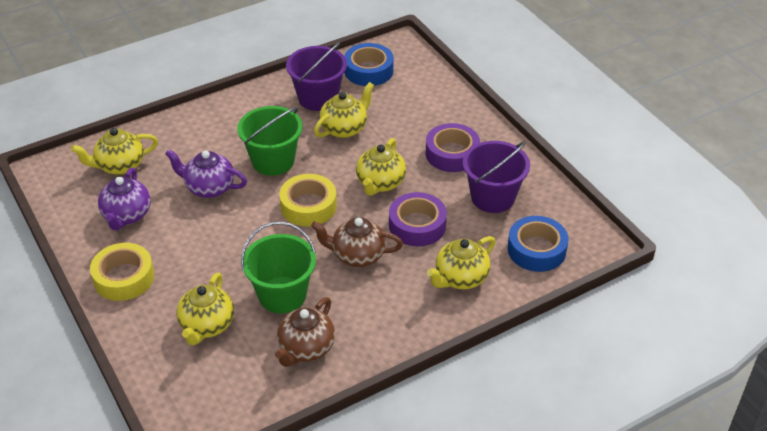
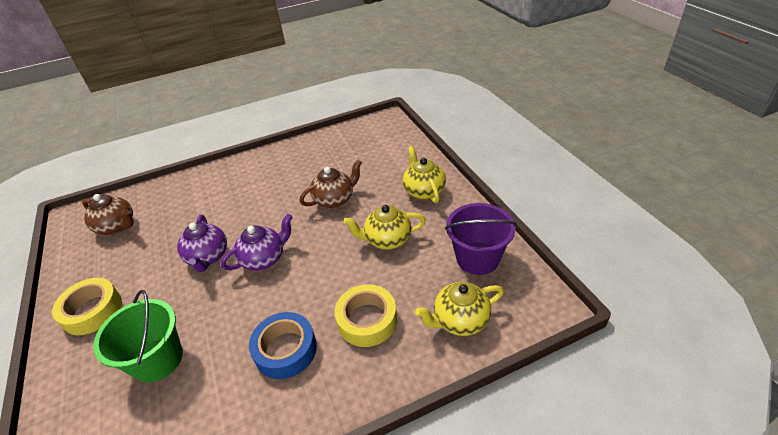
blue tape: 2 -> 1
green bucket: 2 -> 1
purple bucket: 2 -> 1
purple tape: 2 -> 0
yellow teapot: 5 -> 3

